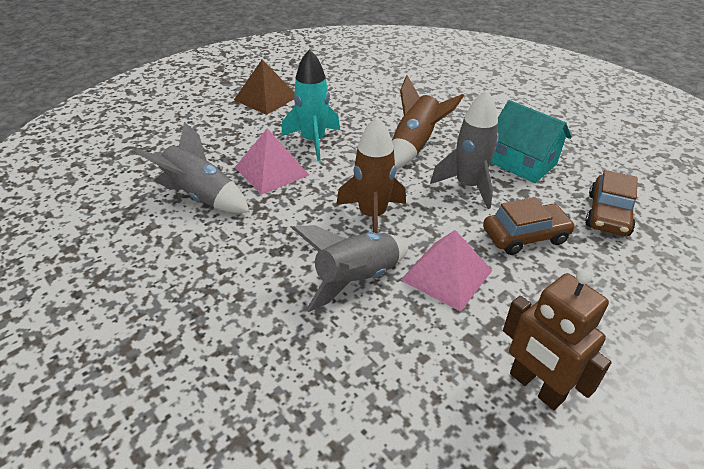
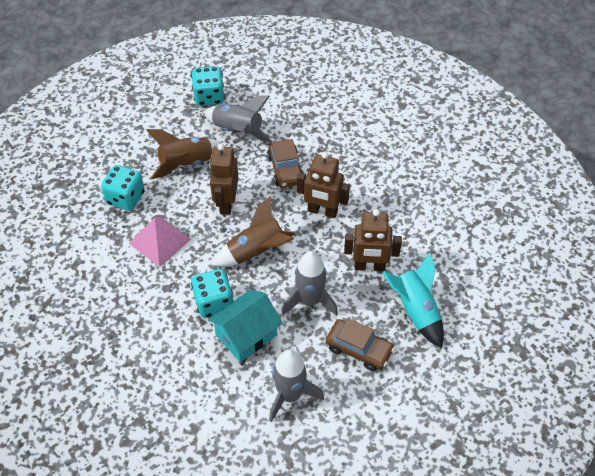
brown pyramid: 1 -> 0
brown robot: 1 -> 3
pink pyramid: 2 -> 1
turquoise dice: 0 -> 3

